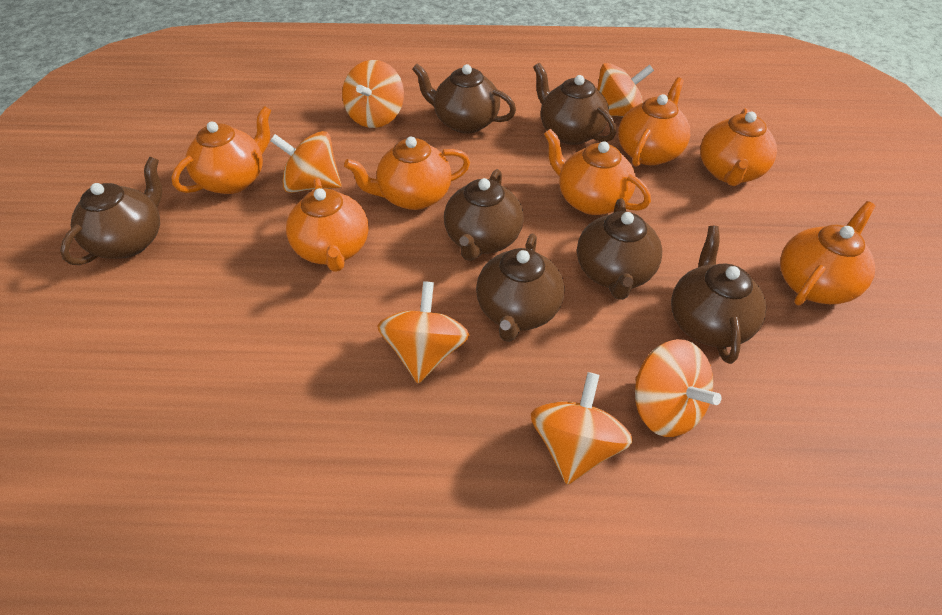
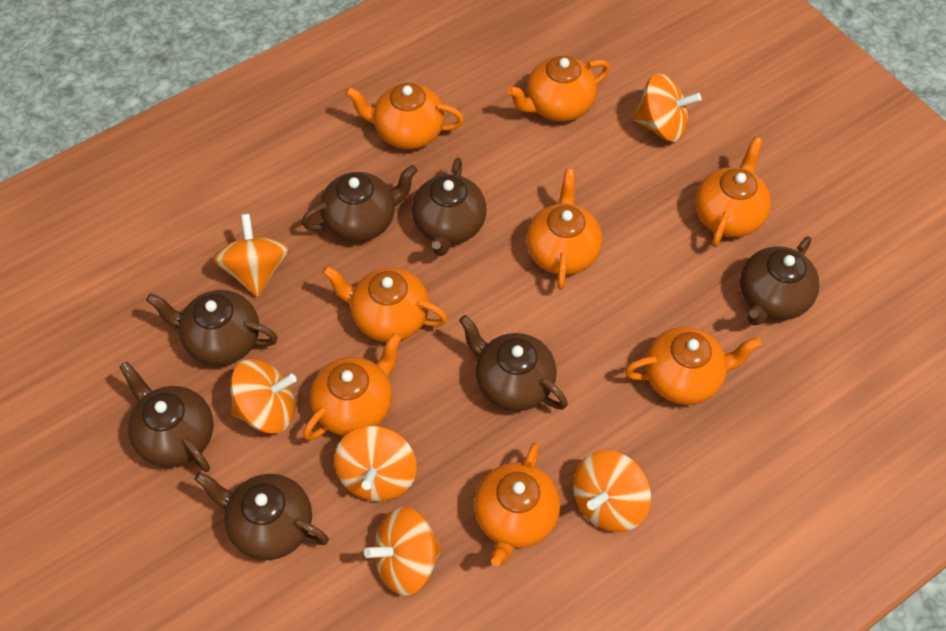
orange teapot: 7 -> 8

